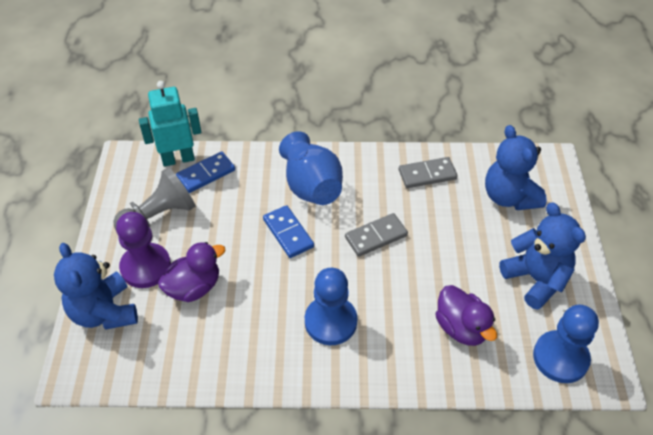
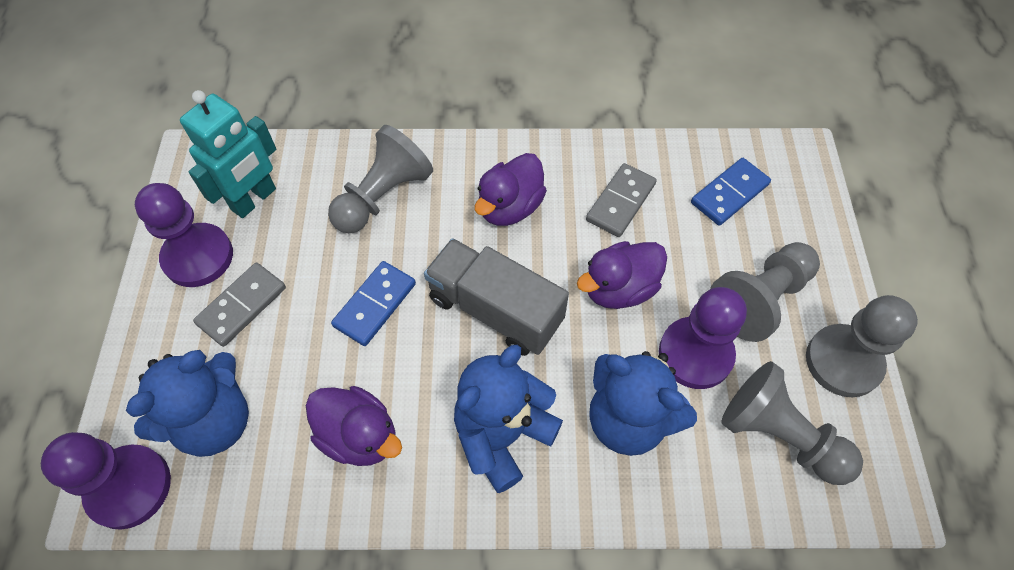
blue pawn: 2 -> 0
blue vase: 1 -> 0
grey pawn: 1 -> 4
grey truck: 0 -> 1
purple duck: 2 -> 3
purple pawn: 1 -> 3

